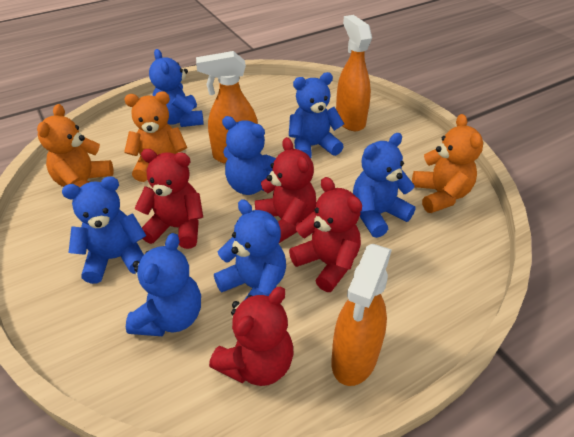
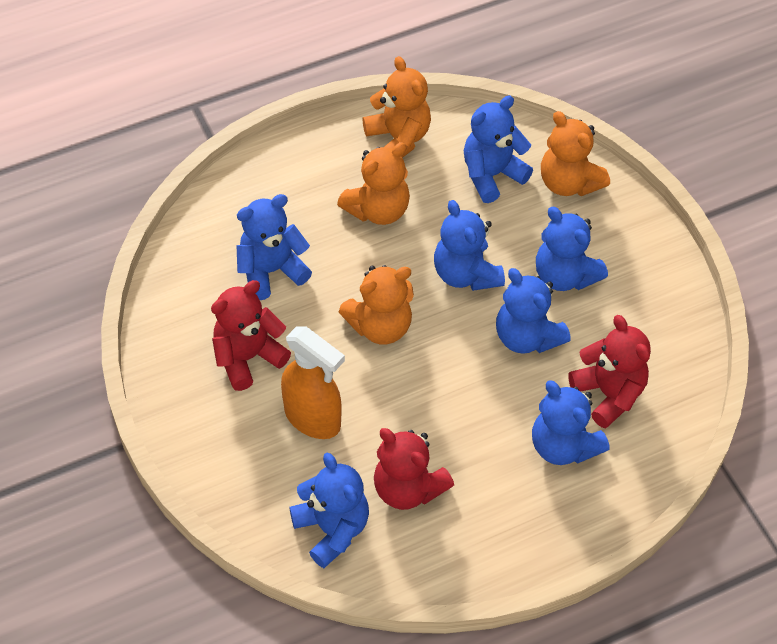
orange spray bottle: 3 -> 1
orange teddy bear: 3 -> 4
red teddy bear: 4 -> 3

